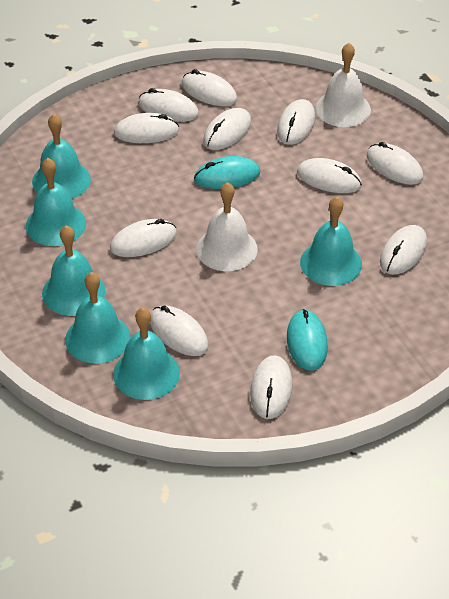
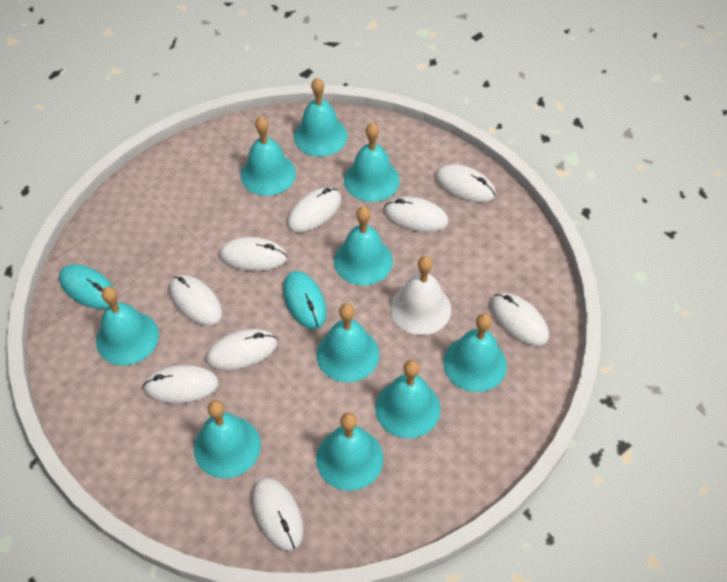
turquoise bell: 6 -> 10
white bell: 2 -> 1
white mouse: 11 -> 9

